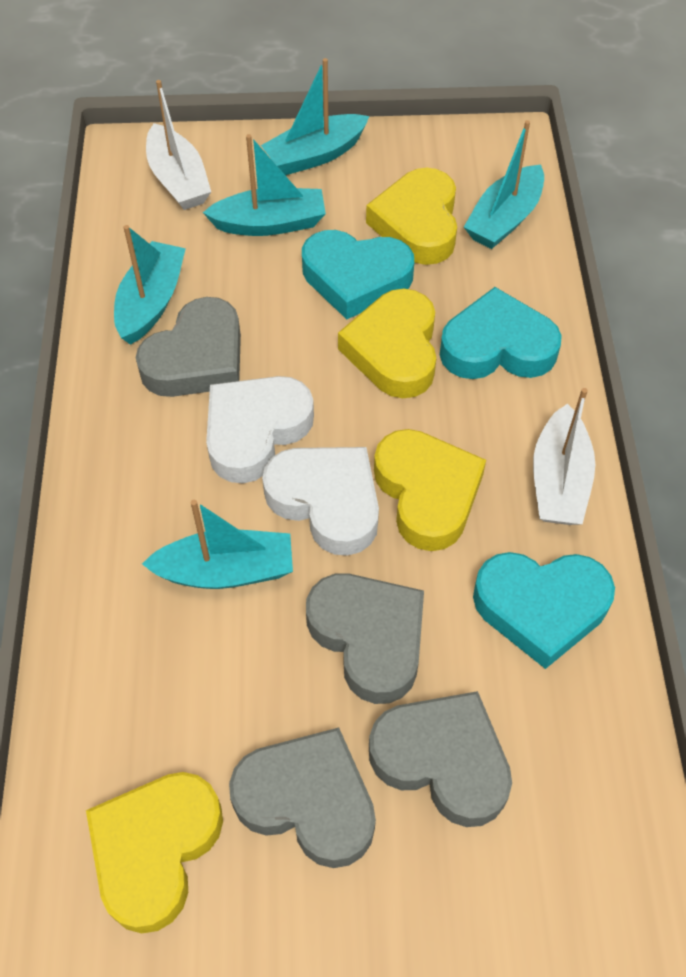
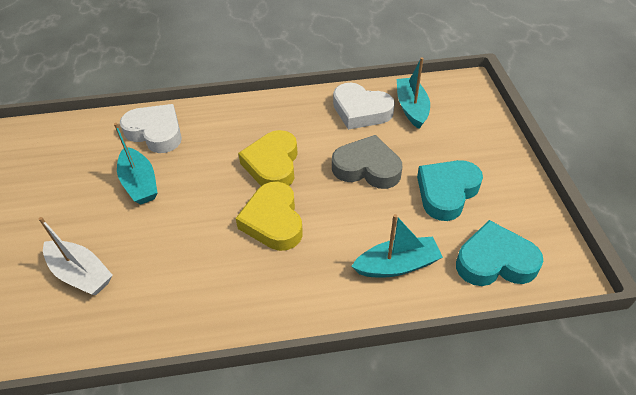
grey heart: 4 -> 1
turquoise boat: 5 -> 3
turquoise heart: 3 -> 2
white boat: 2 -> 1
yellow heart: 4 -> 2

